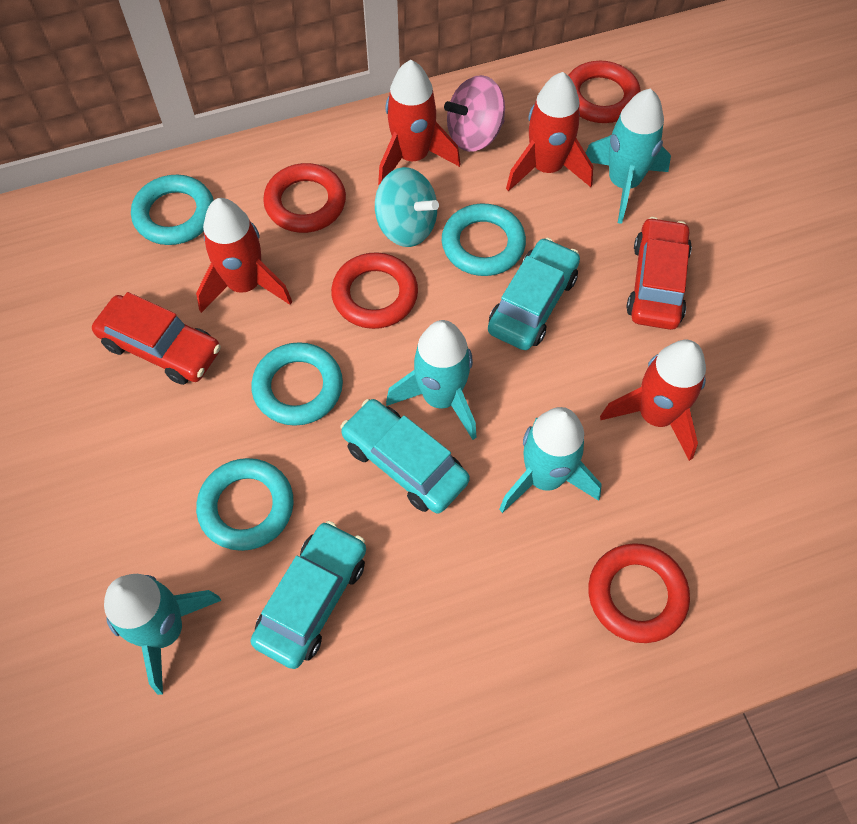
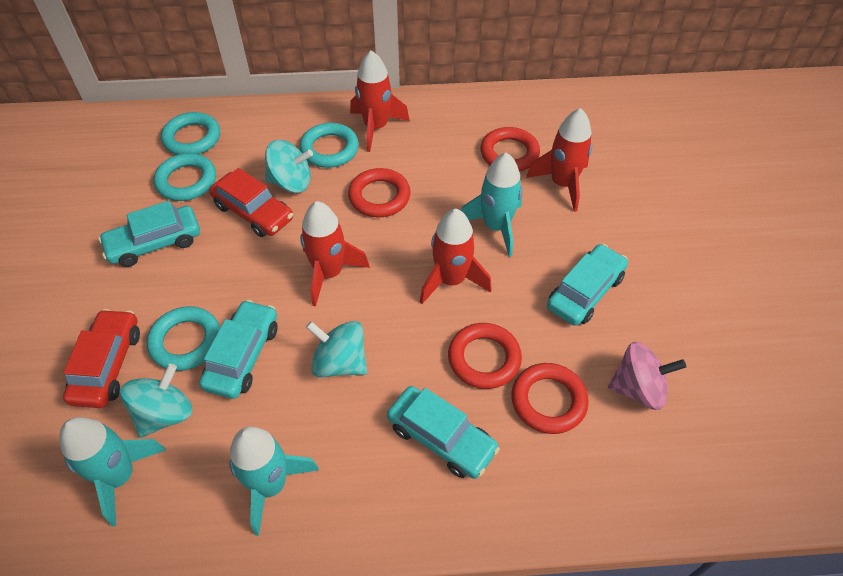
turquoise car: 3 -> 4
turquoise rocket: 4 -> 3
turquoise spinning top: 1 -> 3

